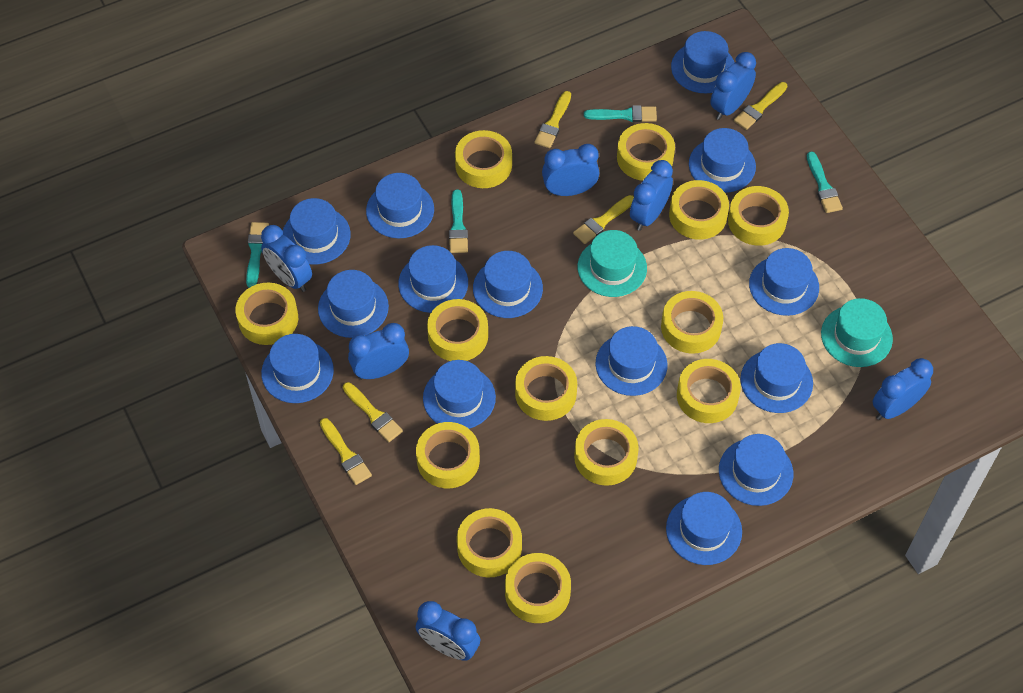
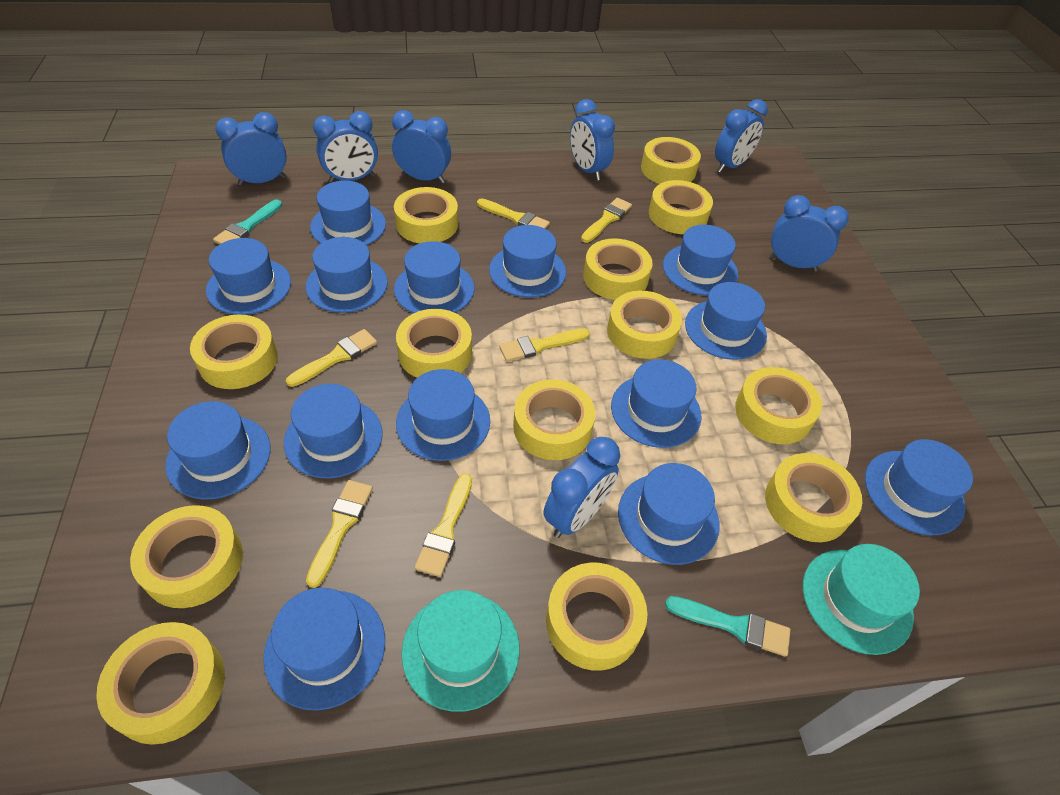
turquoise brush: 4 -> 2
yellow brush: 5 -> 6

